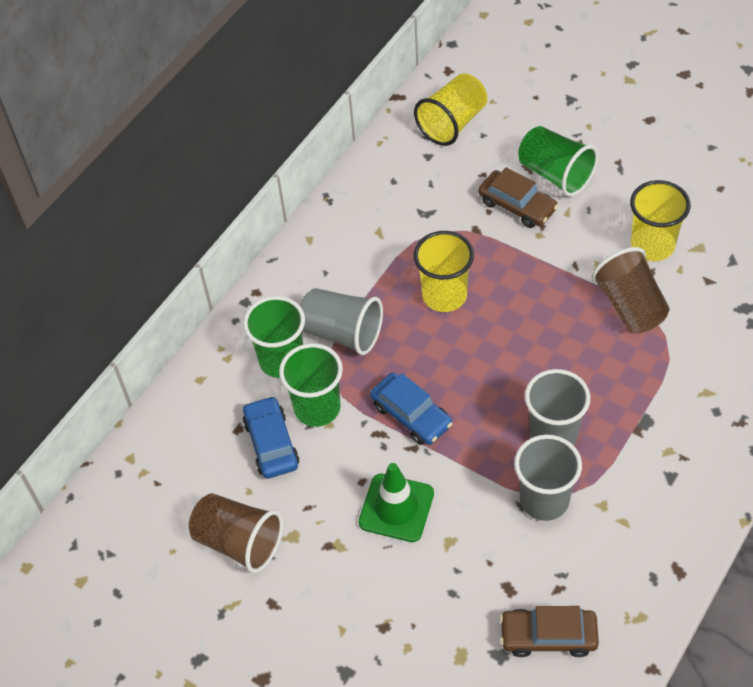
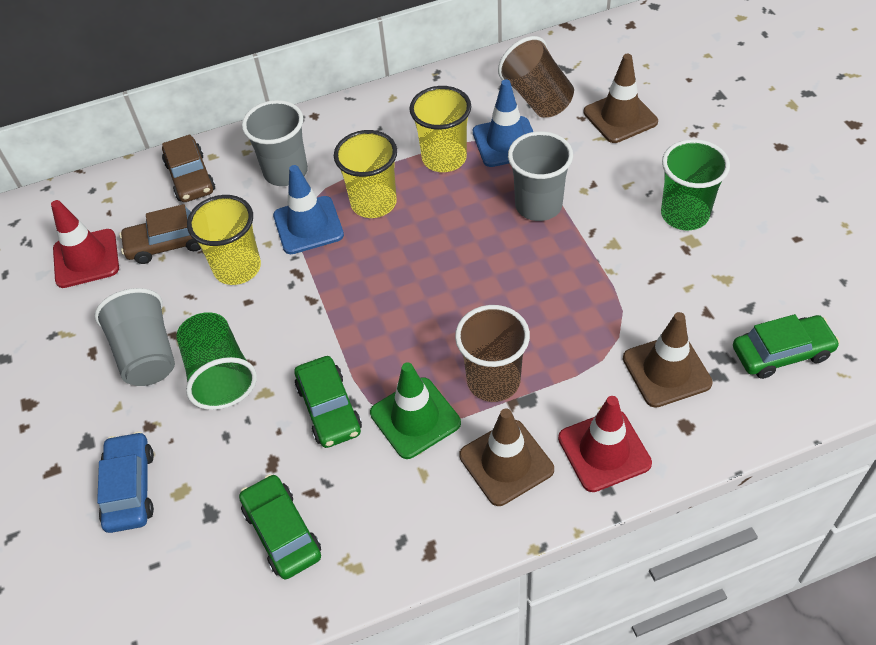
blue car: 2 -> 1
blue traffic cone: 0 -> 2
brown traffic cone: 0 -> 3
green car: 0 -> 3
green cup: 3 -> 2
red traffic cone: 0 -> 2

